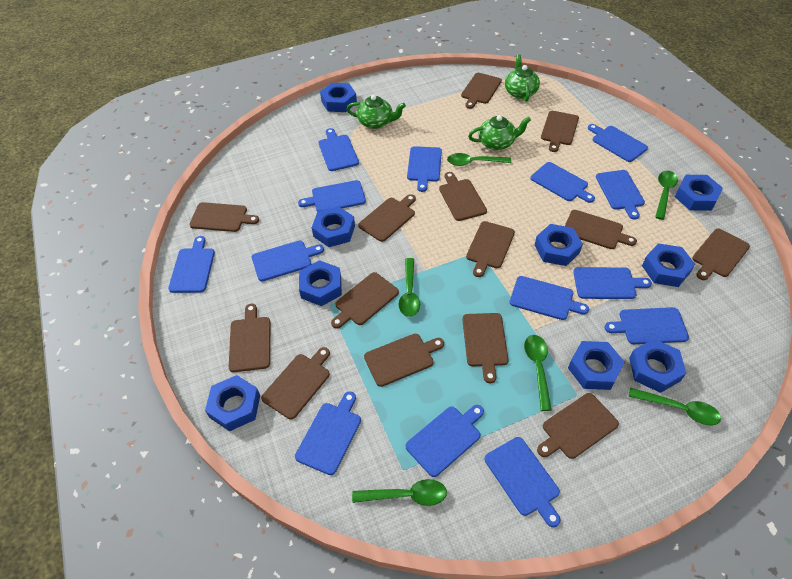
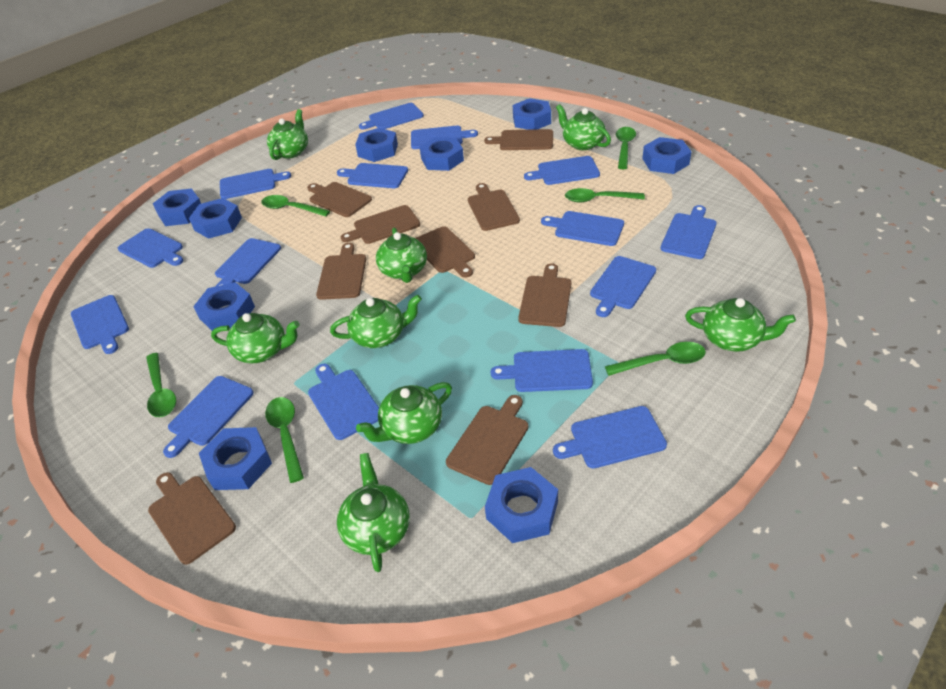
blue cutting board: 14 -> 15
brown cutting board: 14 -> 9
green teapot: 3 -> 8

